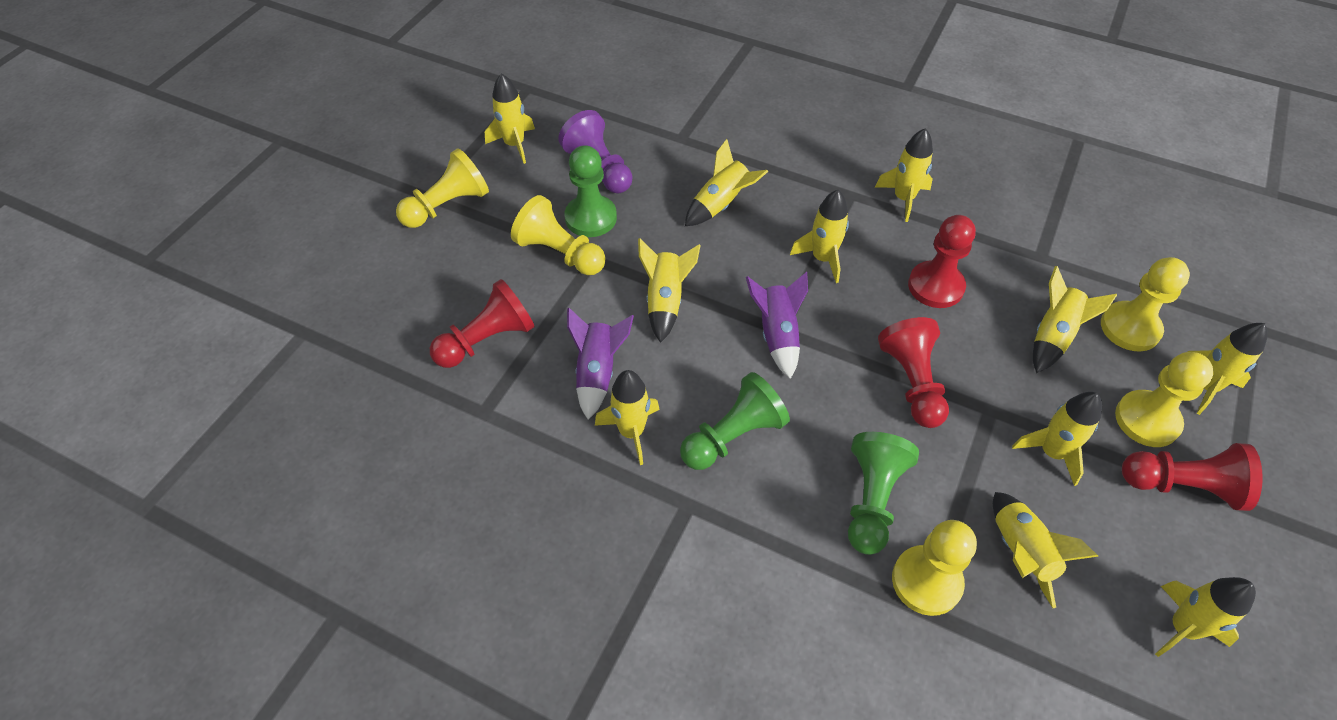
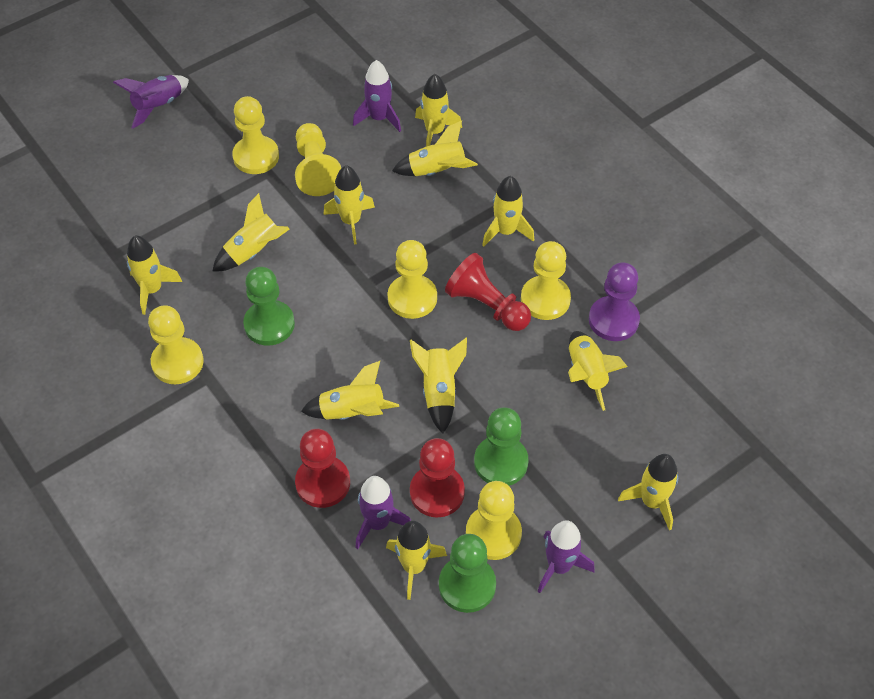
purple rocket: 2 -> 4
red pawn: 4 -> 3
yellow pawn: 5 -> 6

